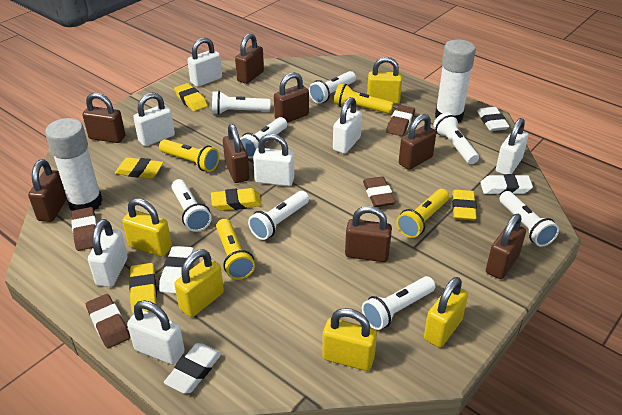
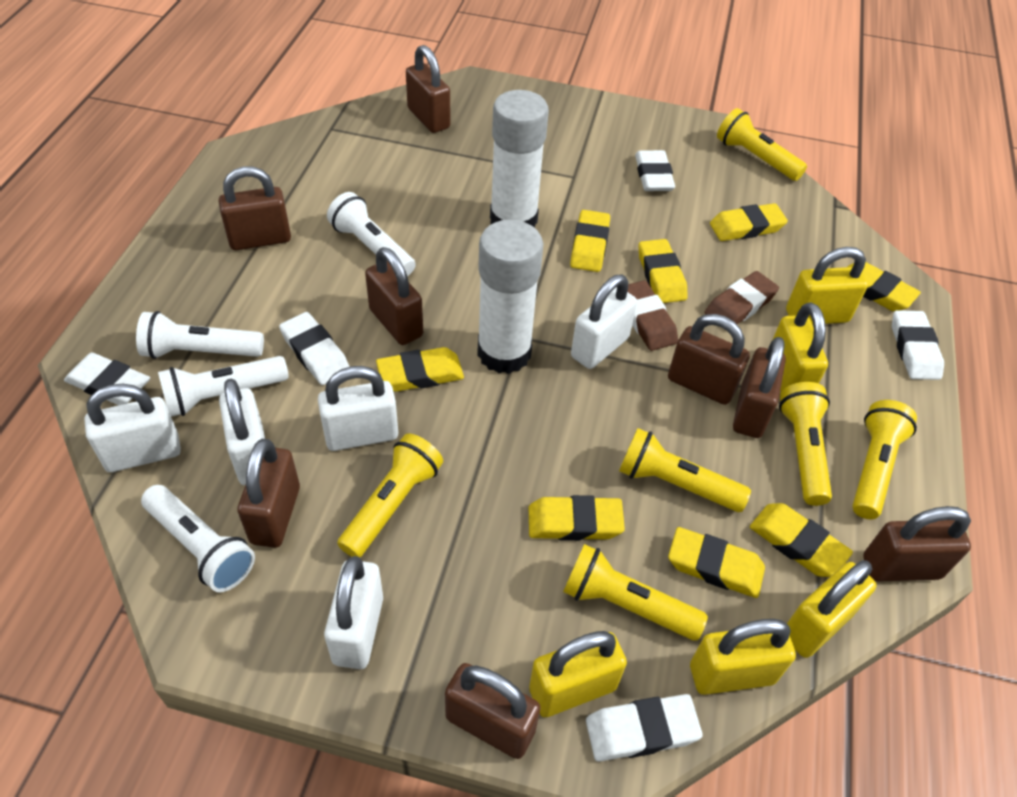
brown eraser: 4 -> 2
white eraser: 4 -> 5
white flashlight: 8 -> 4
white padlock: 7 -> 5
yellow eraser: 5 -> 8
yellow flashlight: 4 -> 6

